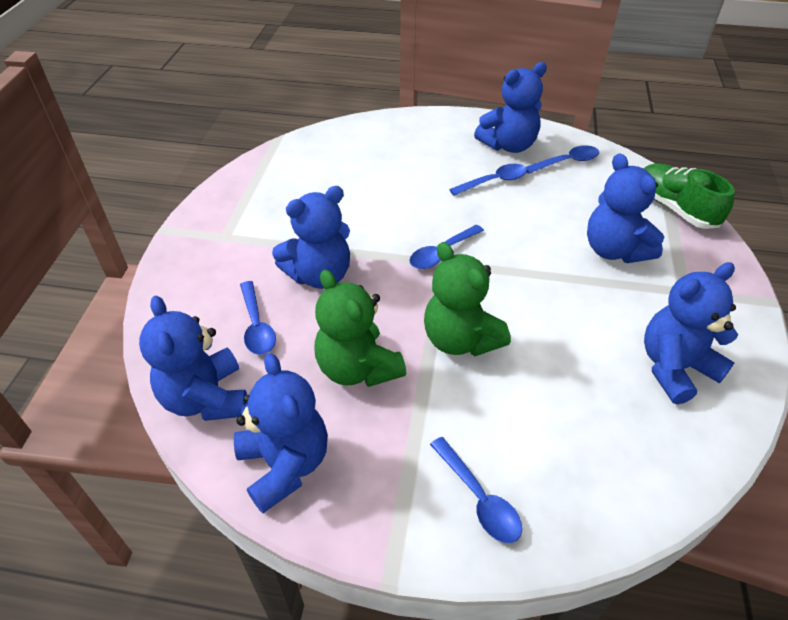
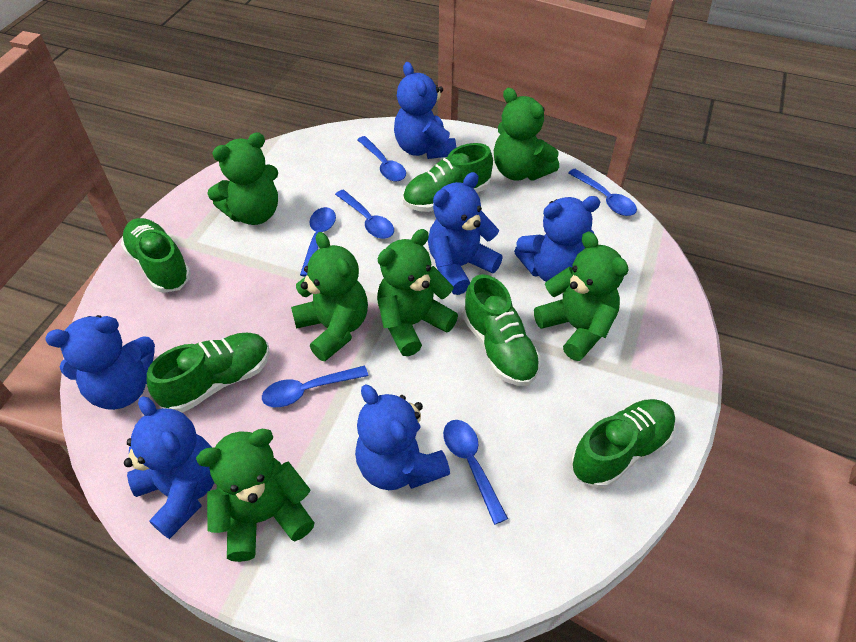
blue spoon: 5 -> 6
green shoe: 1 -> 5
green teddy bear: 2 -> 6

